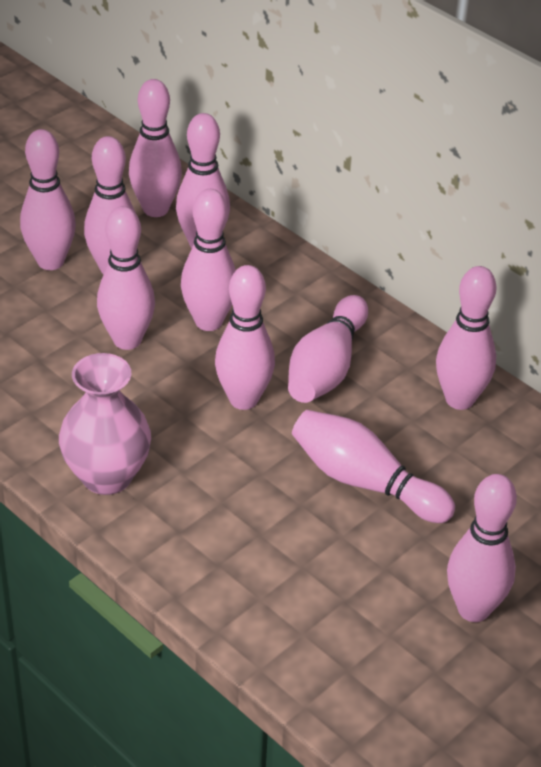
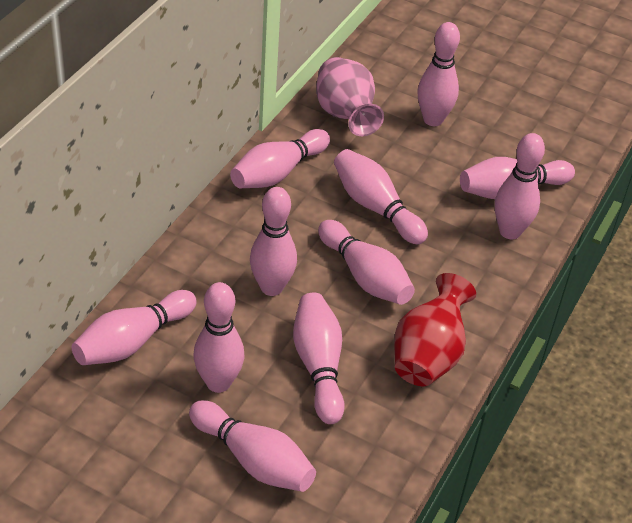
red vase: 0 -> 1

